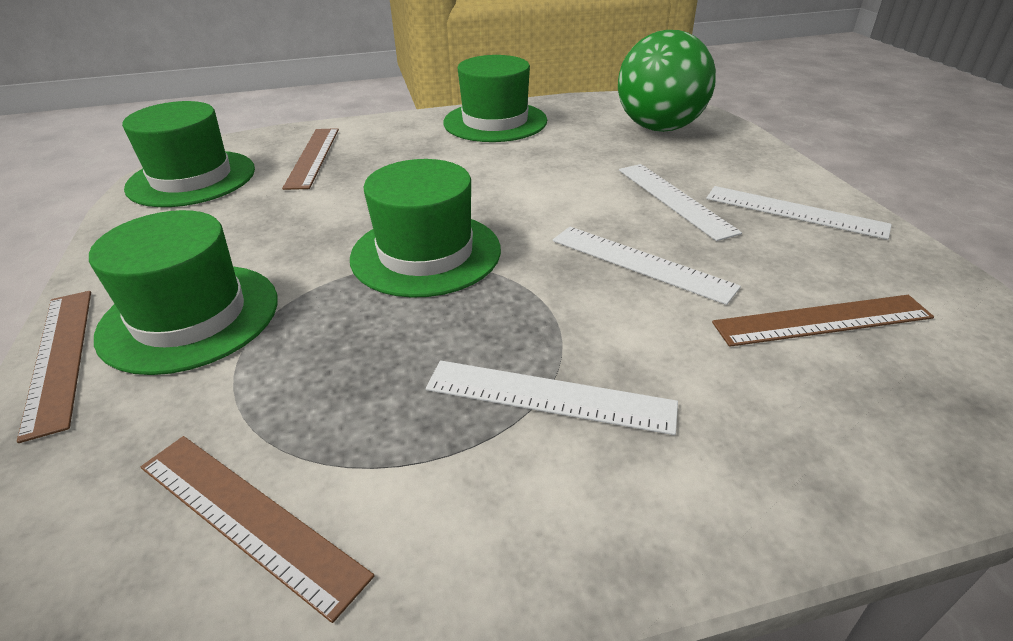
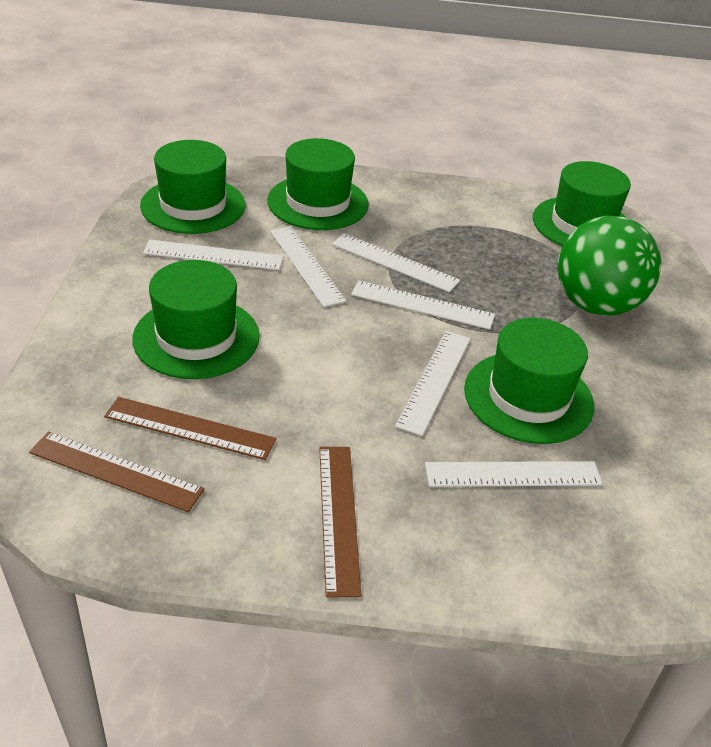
brown ruler: 4 -> 3
green hat: 4 -> 5
white ruler: 4 -> 6

